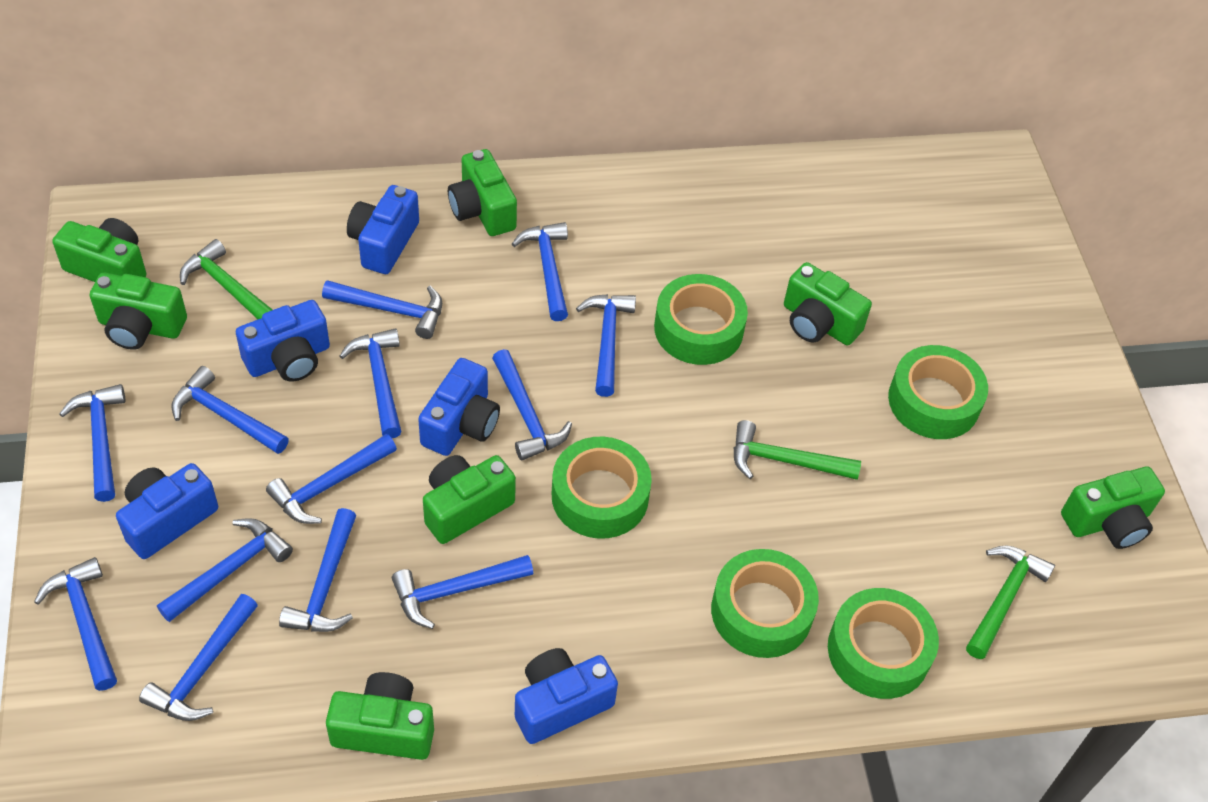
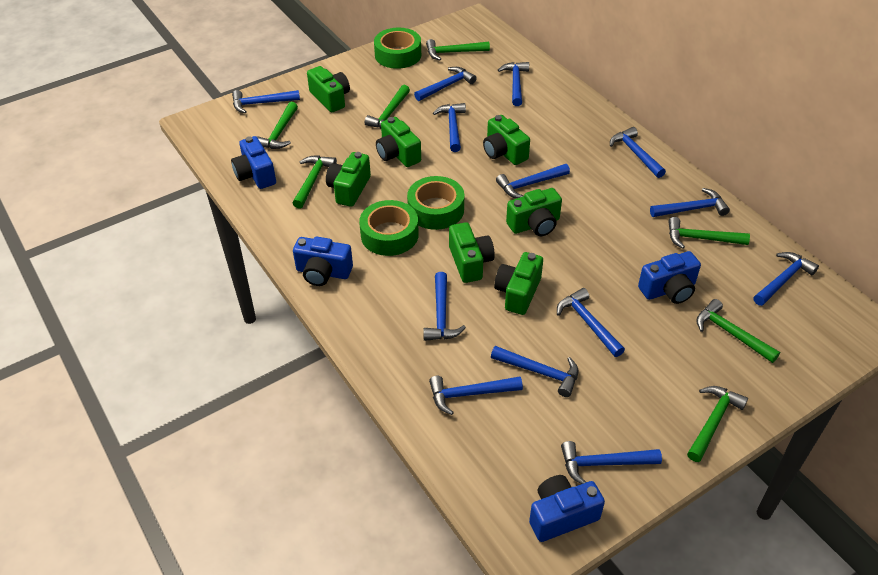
blue camera: 5 -> 4
green hammer: 3 -> 7
green tape: 5 -> 3

